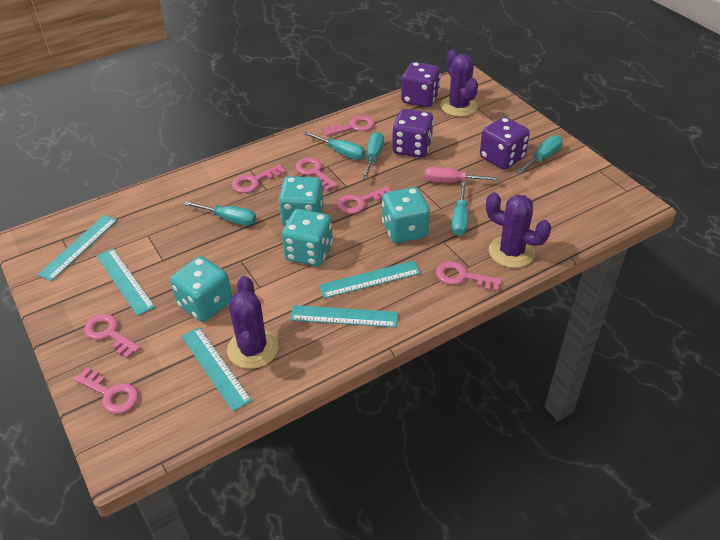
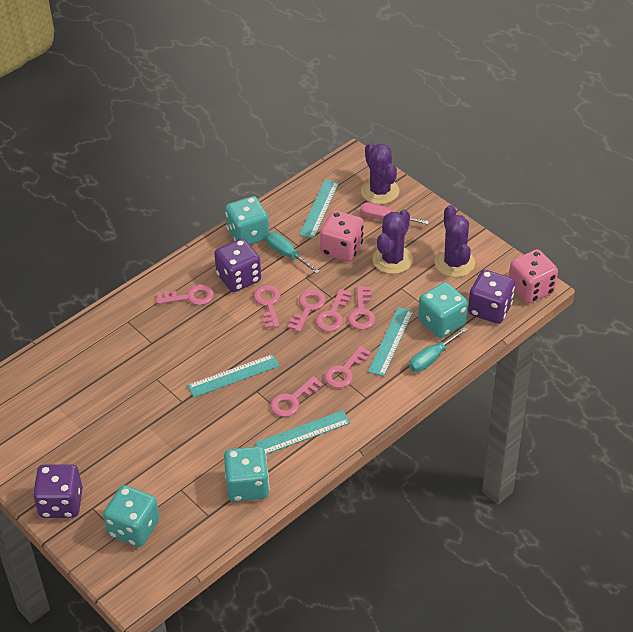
pink dice: 0 -> 2
turquoise ruler: 5 -> 4
turquoise screwdriver: 5 -> 2

